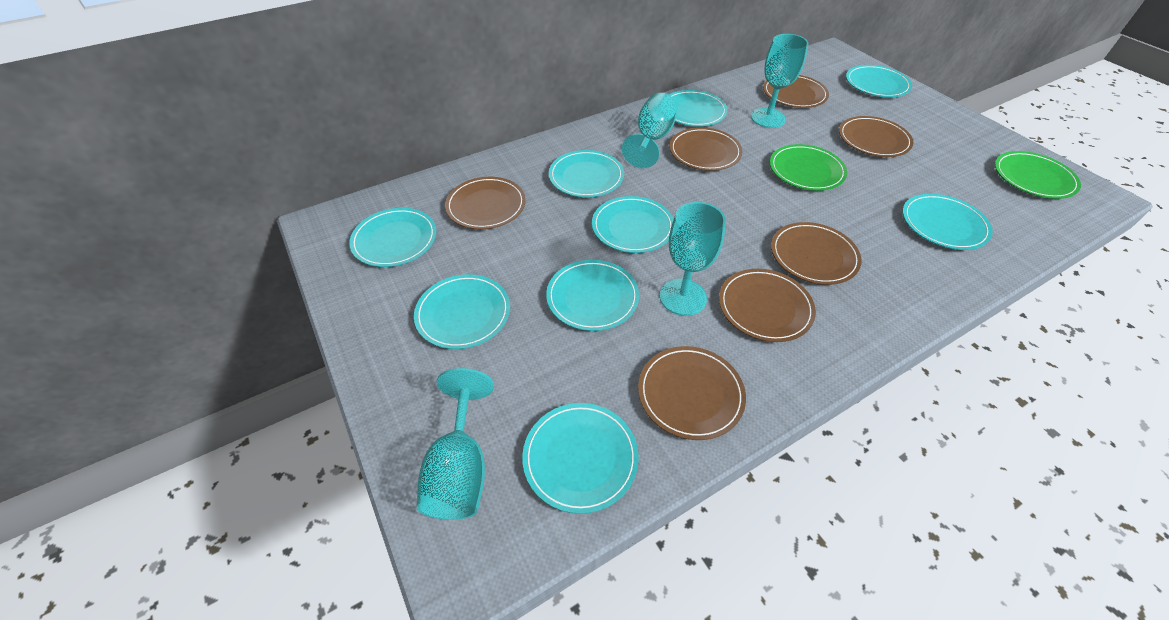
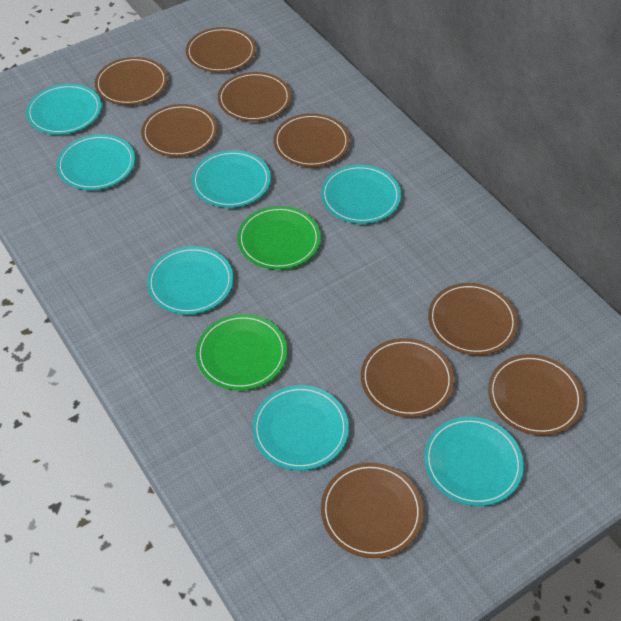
brown plate: 7 -> 9
turquoise goblet: 4 -> 0
turquoise plate: 9 -> 7

